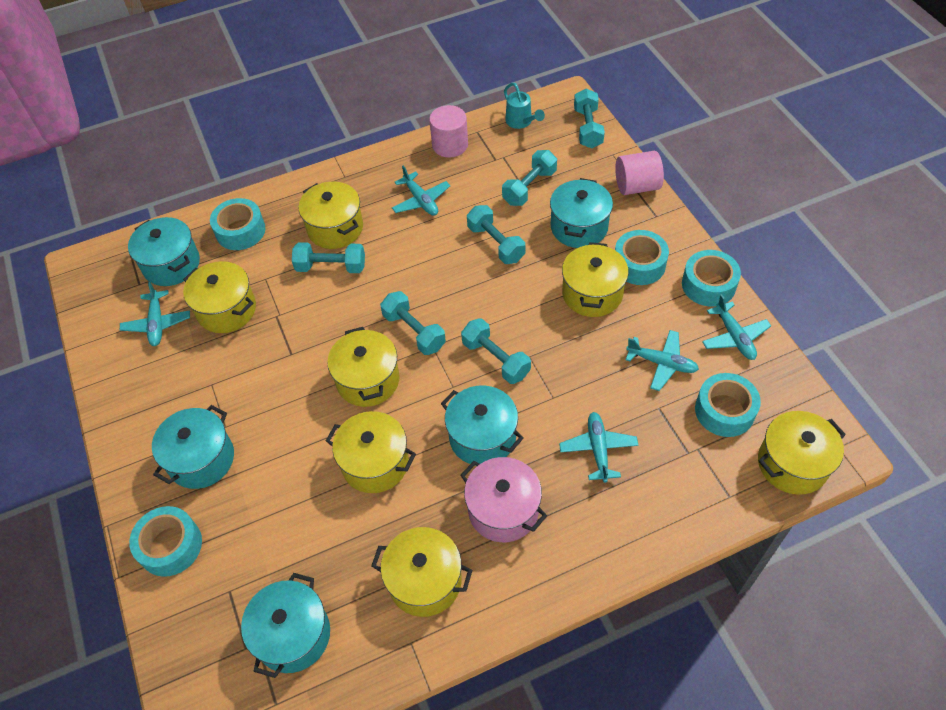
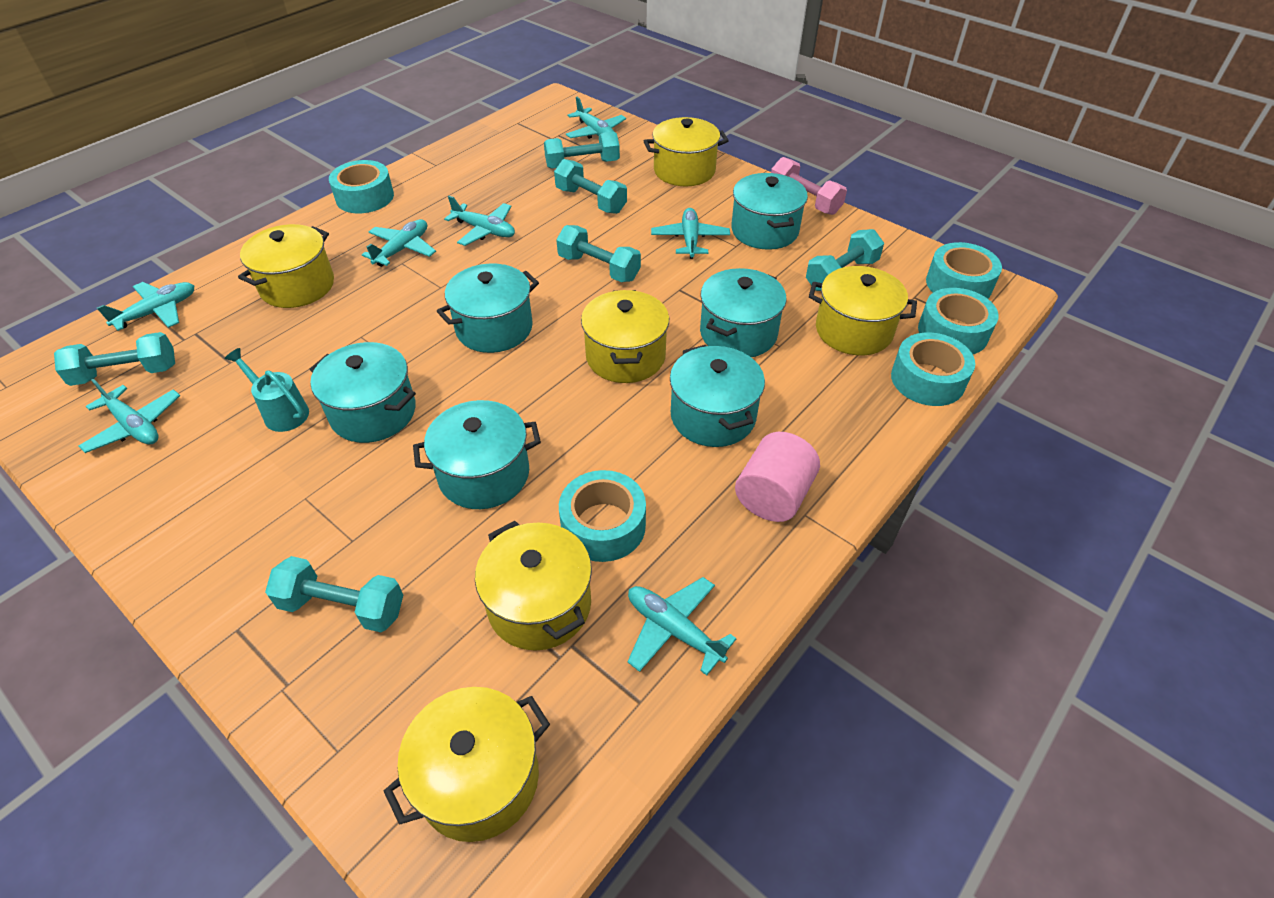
pink cylinder: 2 -> 1
pink dumbbell: 0 -> 1
pink pot: 1 -> 0
turquoise plane: 5 -> 7
turquoise pot: 5 -> 6
yellow pot: 7 -> 6

